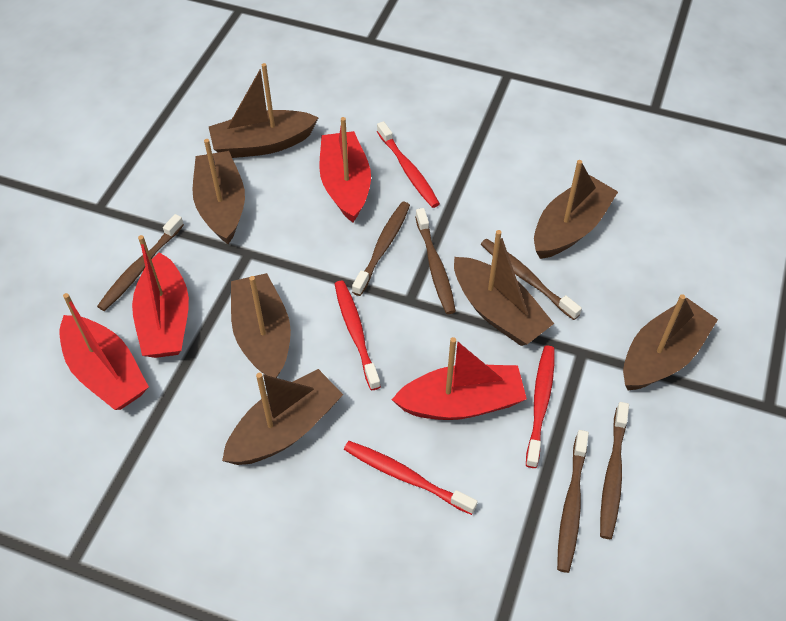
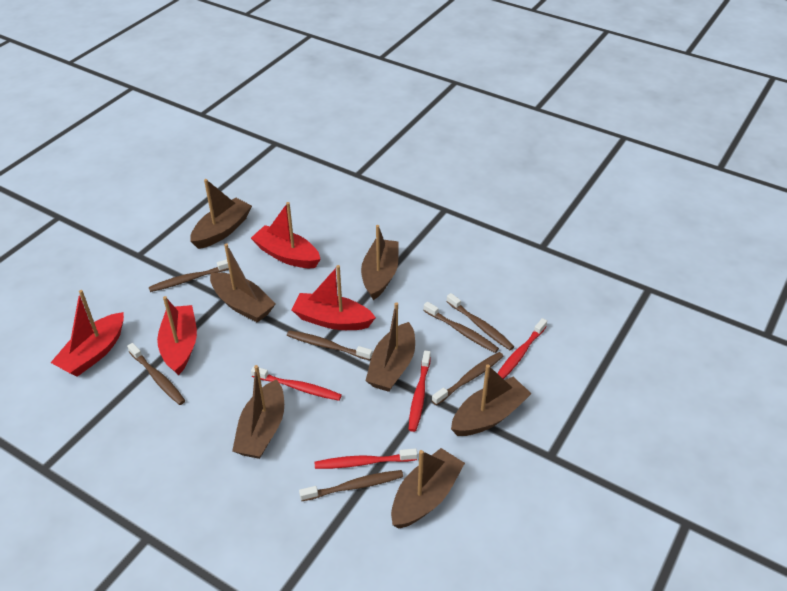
brown toothbrush: 6 -> 7

